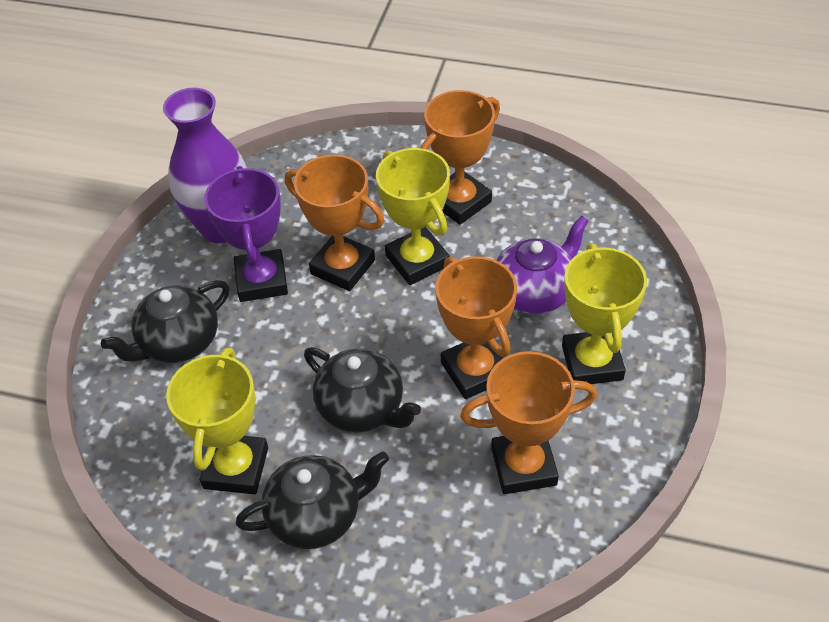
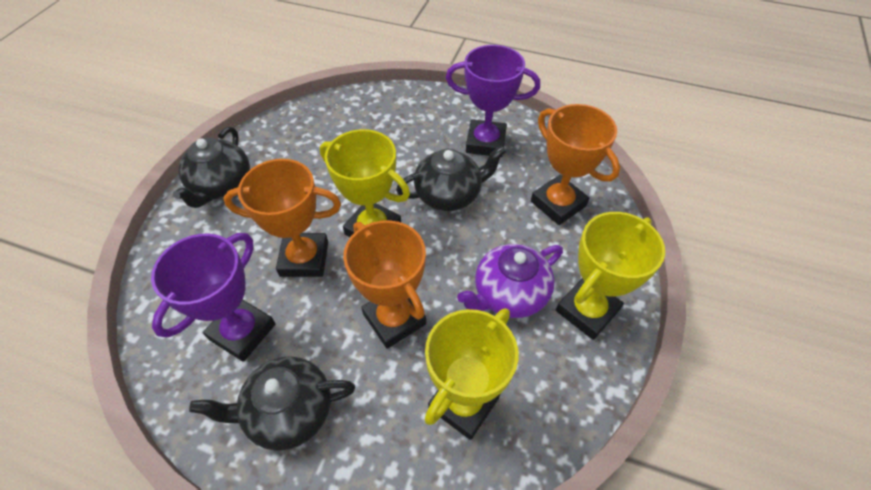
orange trophy: 4 -> 3
purple trophy: 1 -> 2
purple vase: 1 -> 0

